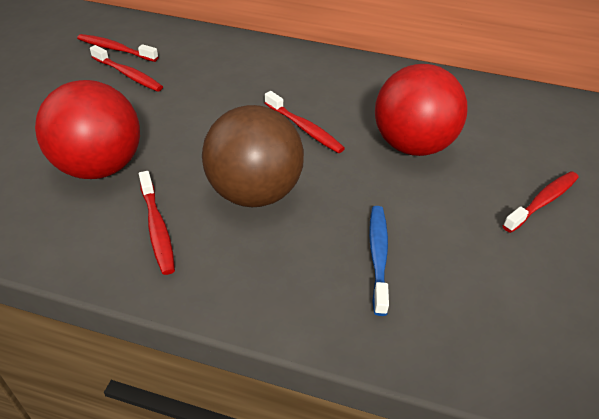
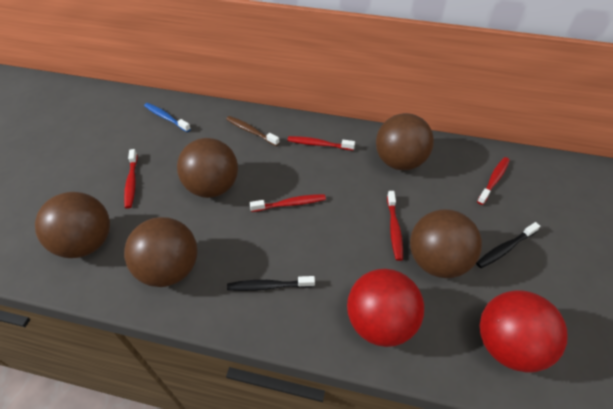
black toothbrush: 0 -> 2
brown ball: 1 -> 5
brown toothbrush: 0 -> 1

